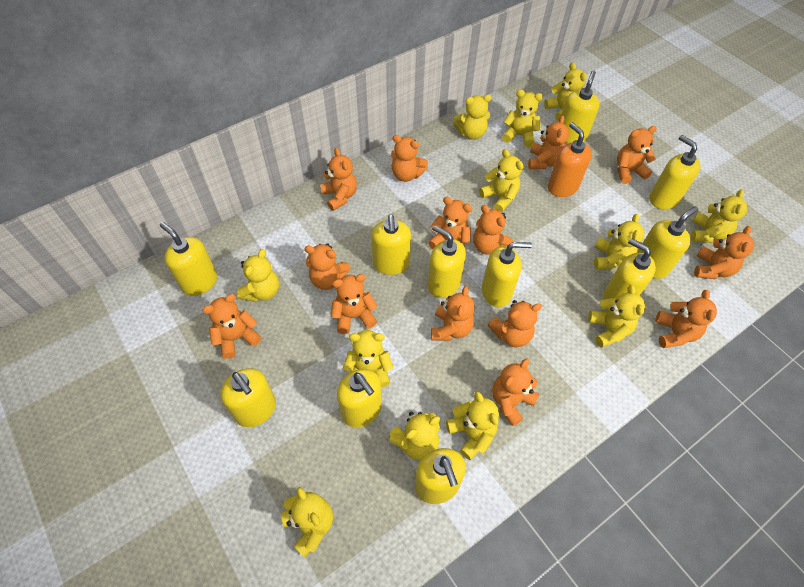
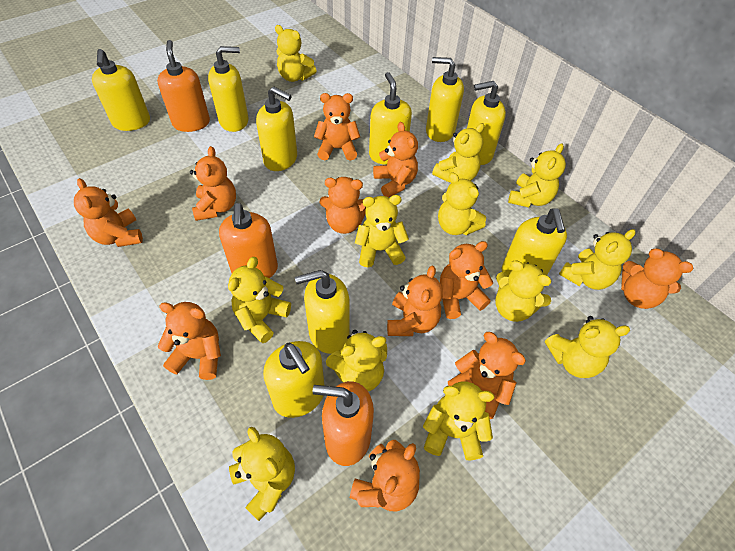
orange soap dispenser: 1 -> 3
orange teddy bear: 14 -> 11
yellow soap dispenser: 11 -> 9

